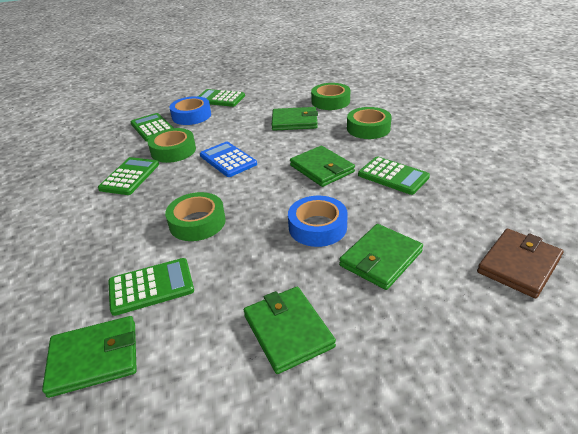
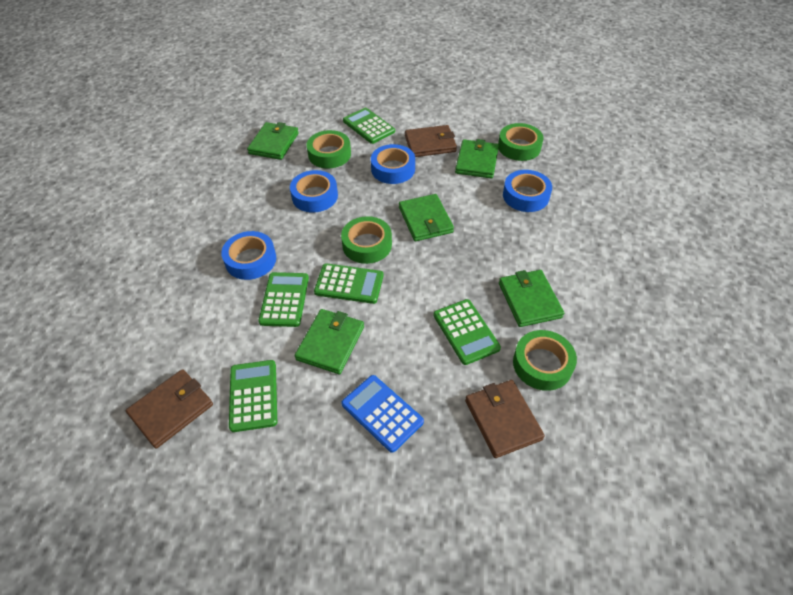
blue tape: 2 -> 4
brown wallet: 1 -> 3

